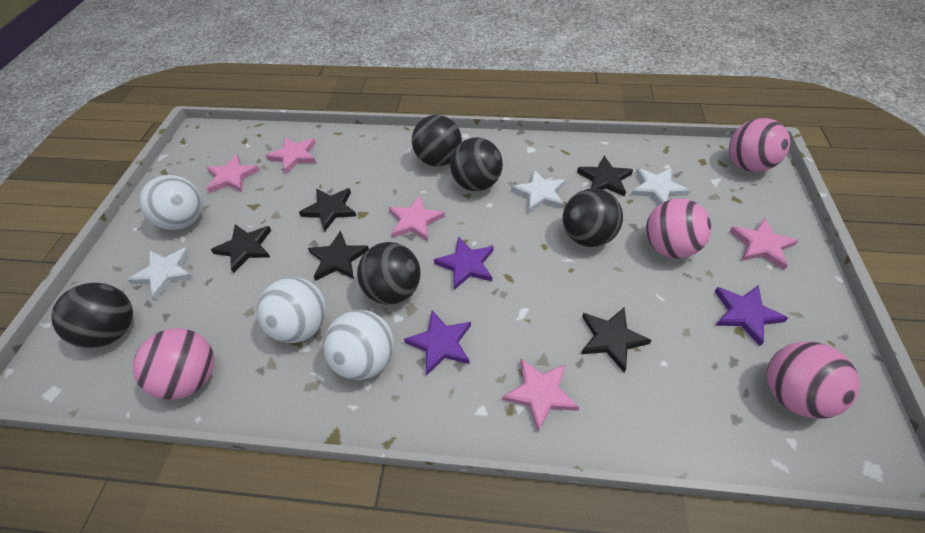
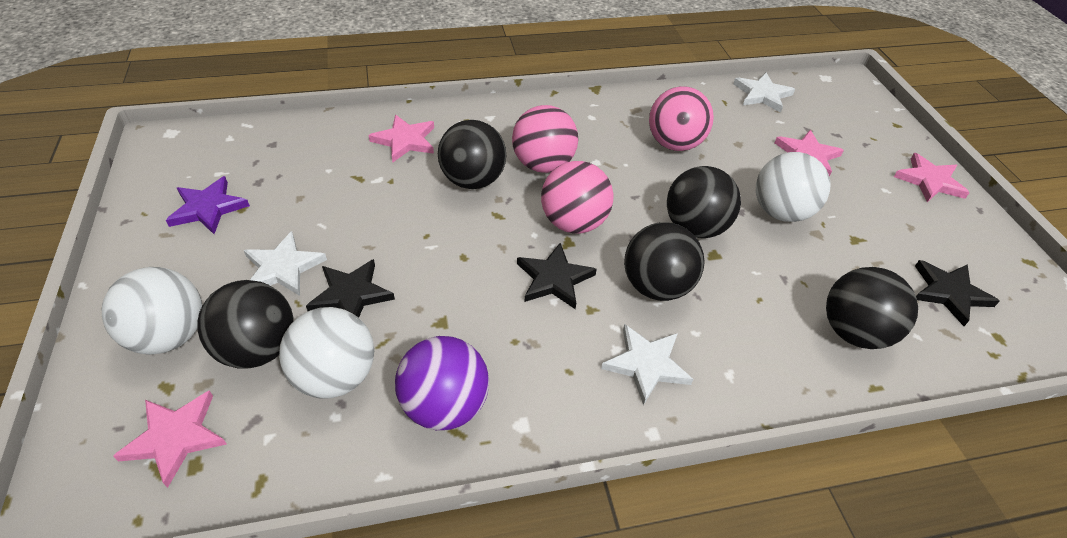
black star: 5 -> 3
pink ball: 4 -> 3
pink star: 5 -> 4
purple ball: 0 -> 1
purple star: 3 -> 1

